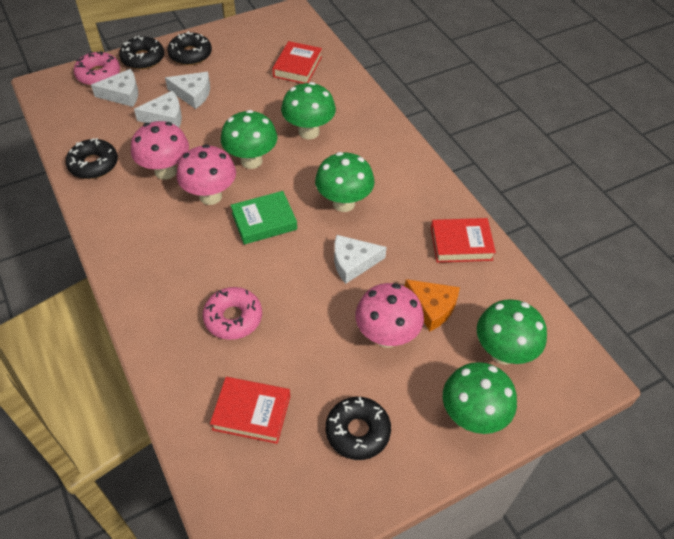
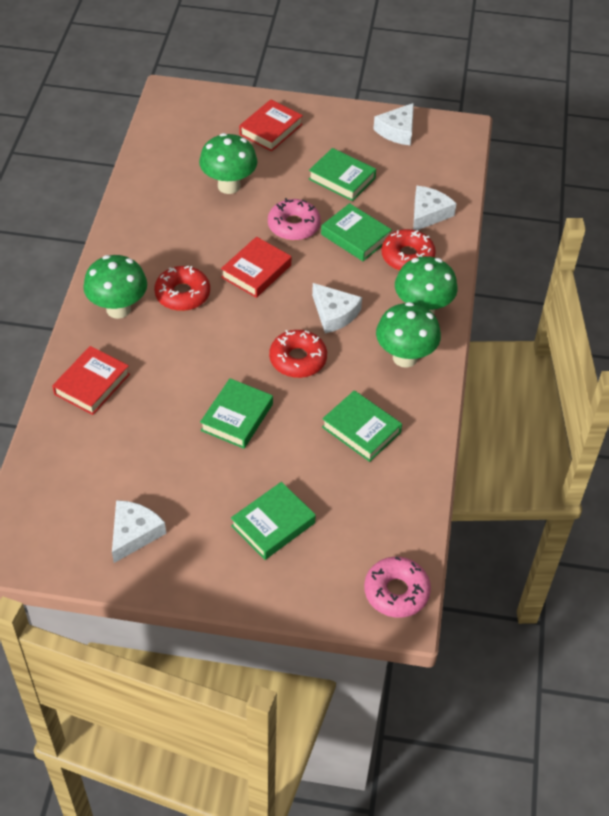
black donut: 4 -> 0
green book: 1 -> 5
green mushroom: 5 -> 4
orange cheese: 1 -> 0
pink mushroom: 3 -> 0
red donut: 0 -> 3

